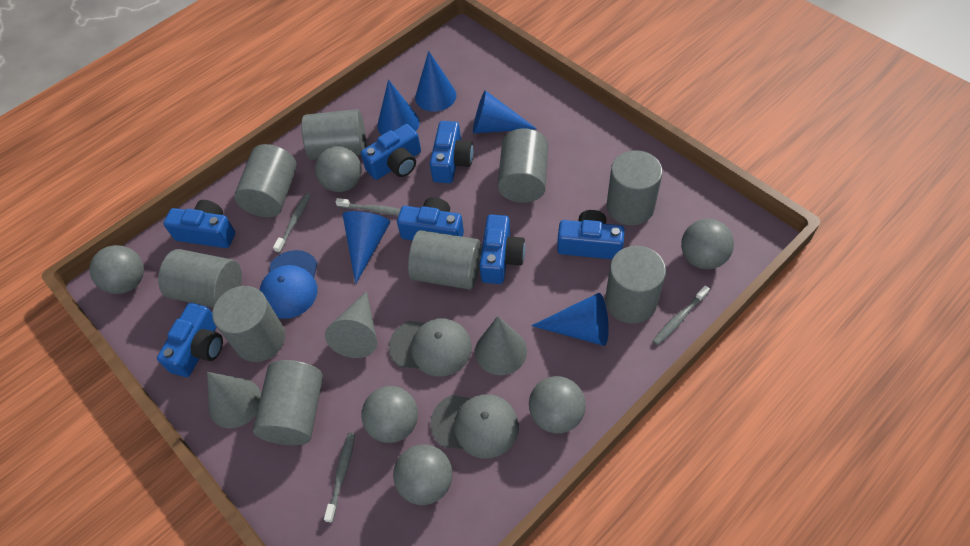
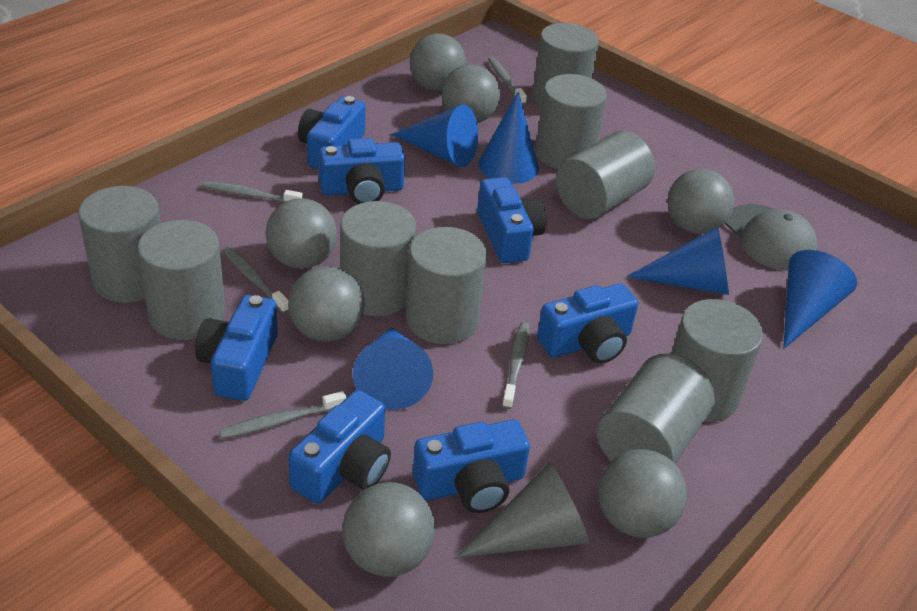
blue cap: 1 -> 0
grey ball: 6 -> 7
grey cap: 2 -> 1
grey cone: 3 -> 1
grey toothbrush: 4 -> 5

